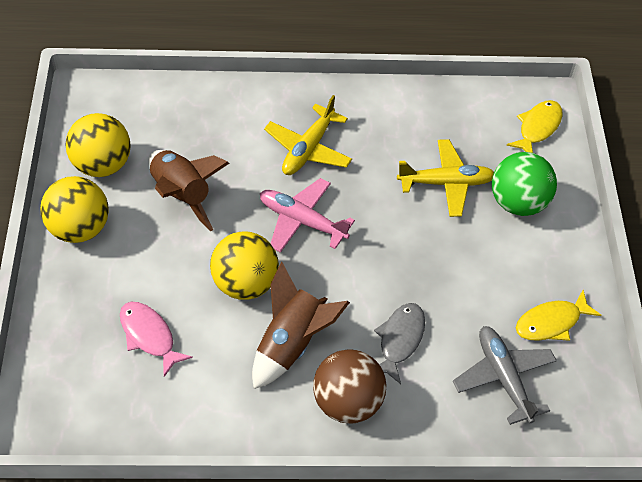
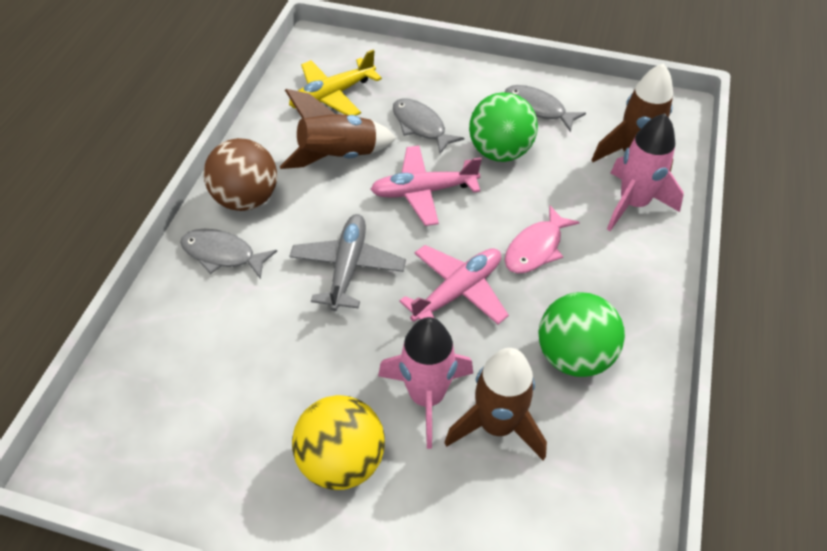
brown rocket: 2 -> 3
green ball: 1 -> 2
grey fish: 1 -> 3
pink plane: 1 -> 2
pink rocket: 0 -> 2
yellow ball: 3 -> 1
yellow fish: 2 -> 0
yellow plane: 2 -> 1

